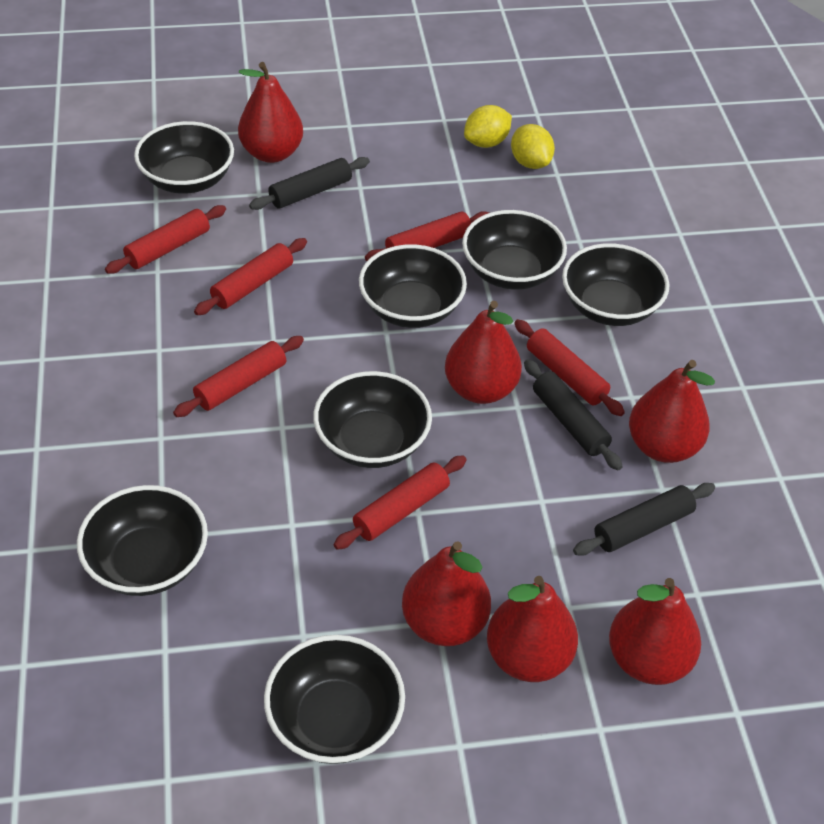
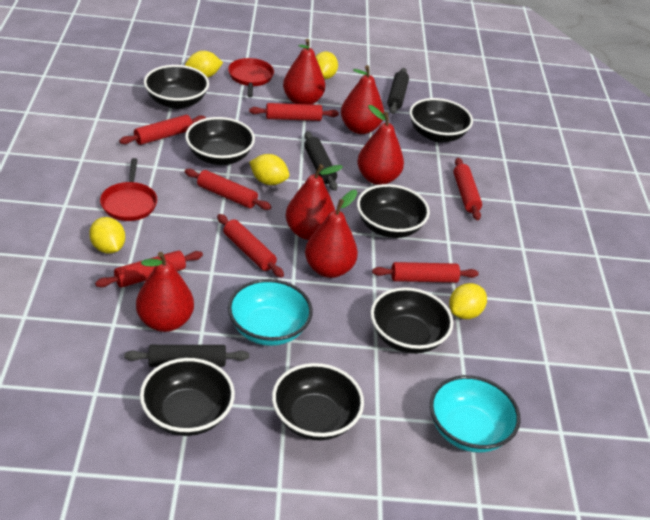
red pan: 0 -> 2
red rolling pin: 6 -> 7
turquoise bowl: 0 -> 2
yellow lemon: 2 -> 5

